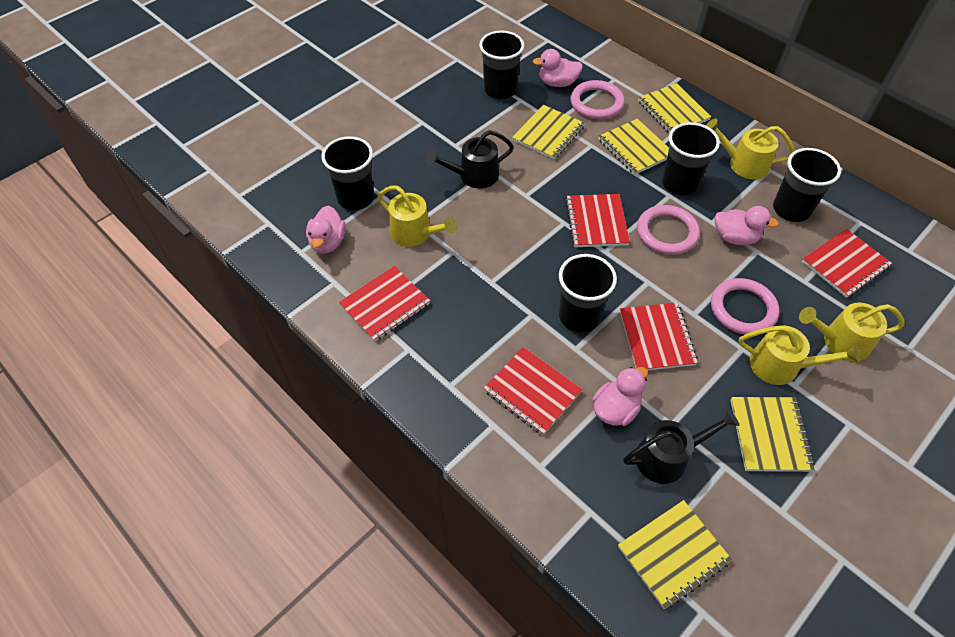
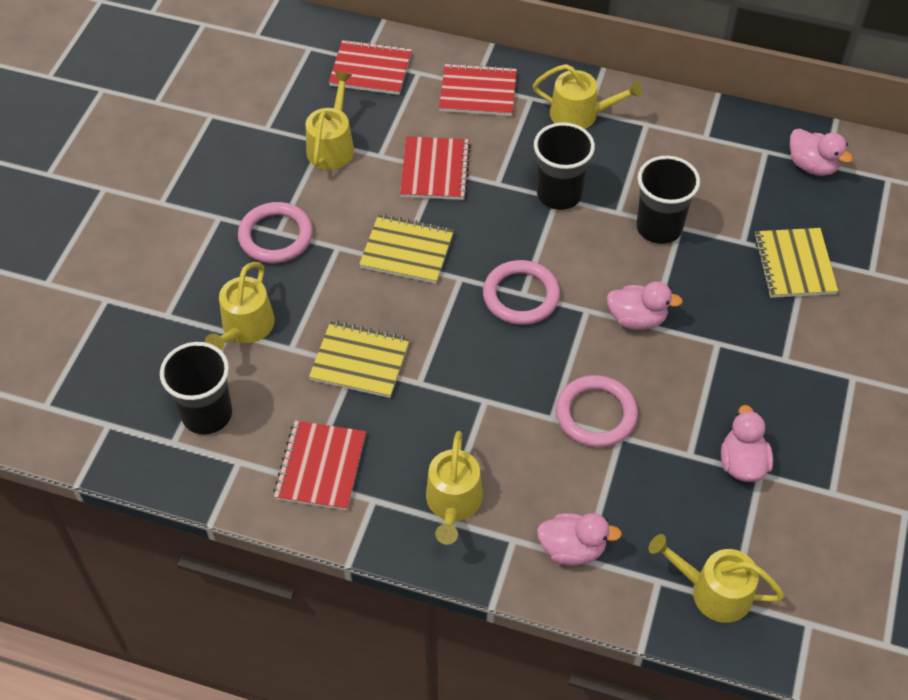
black cup: 5 -> 3
black watering can: 2 -> 0
red notebook: 5 -> 4
yellow notebook: 5 -> 3
yellow watering can: 4 -> 5

